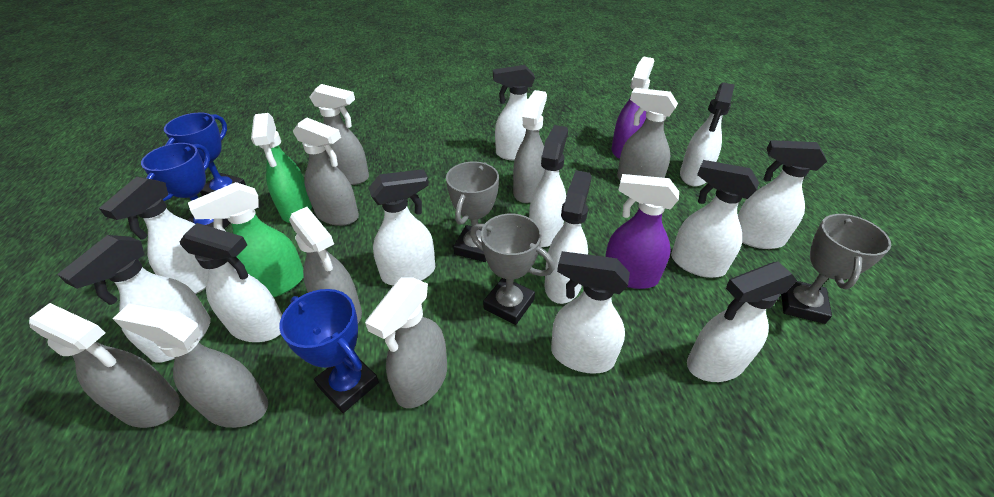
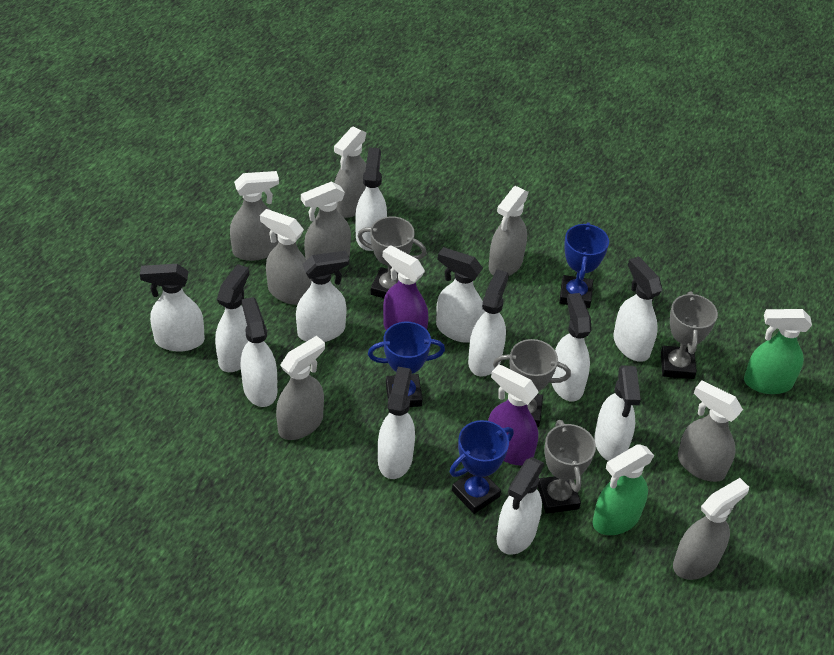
grey trophy: 3 -> 4

